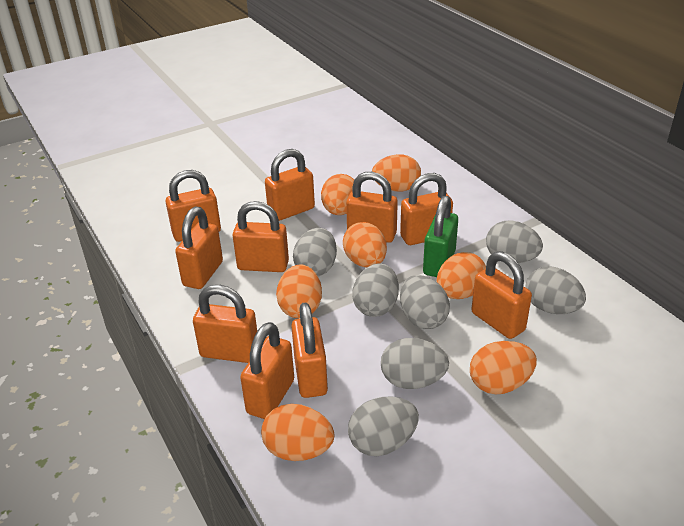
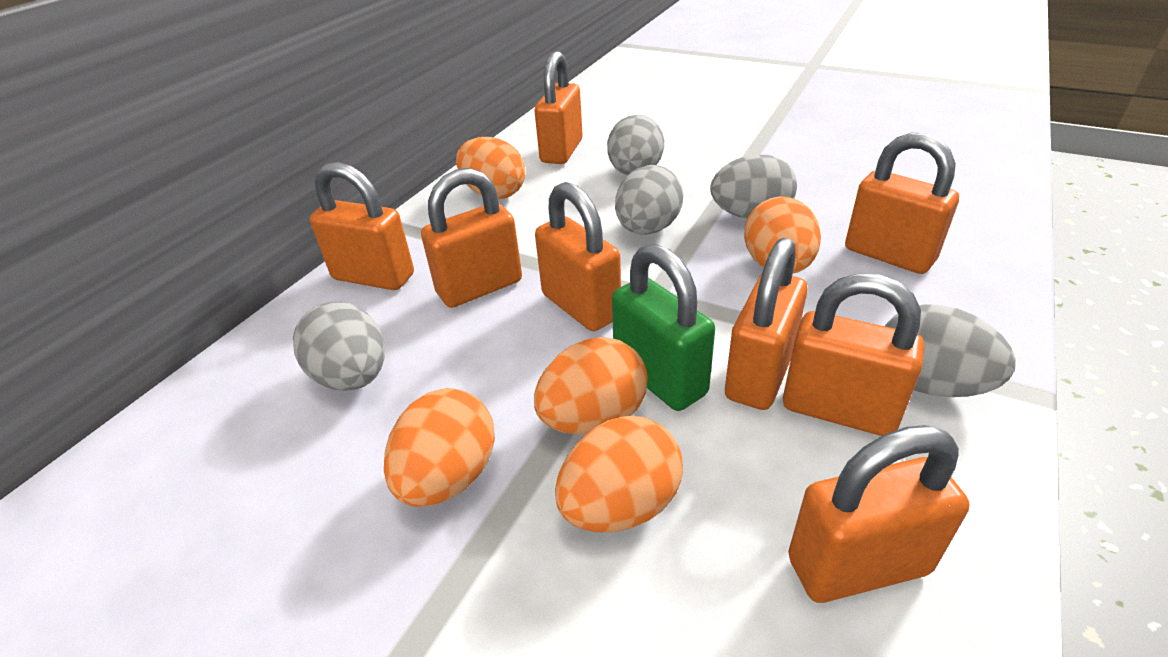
grey egg: 7 -> 5
orange egg: 7 -> 5
orange padlock: 10 -> 8

